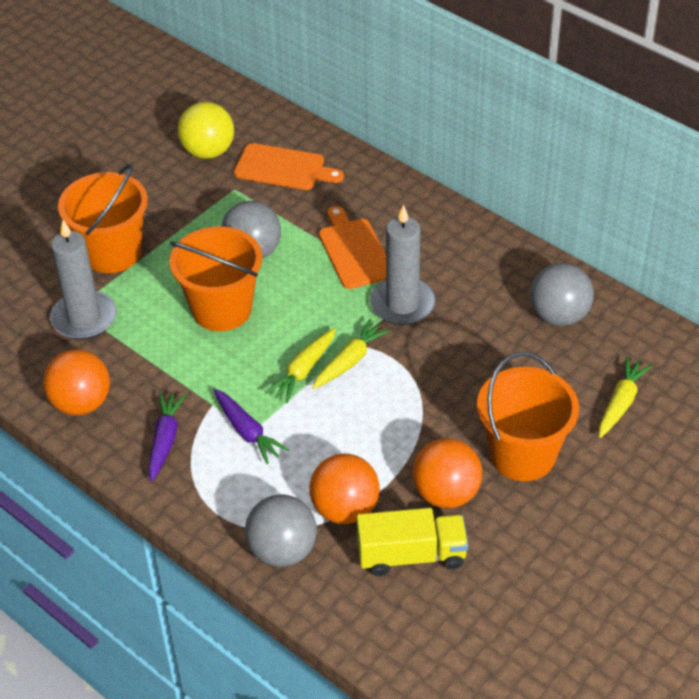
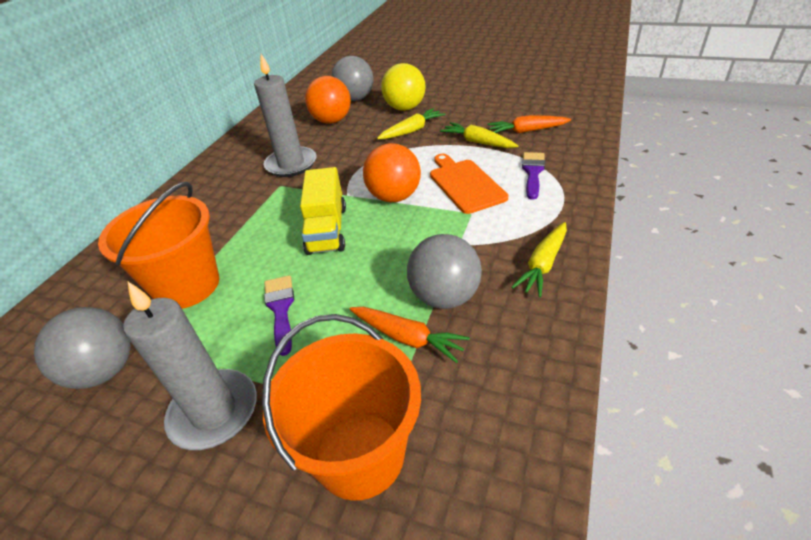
orange ball: 3 -> 2
orange bucket: 3 -> 2
orange carrot: 0 -> 2
orange cutting board: 2 -> 1
purple brush: 0 -> 2
purple carrot: 2 -> 0

